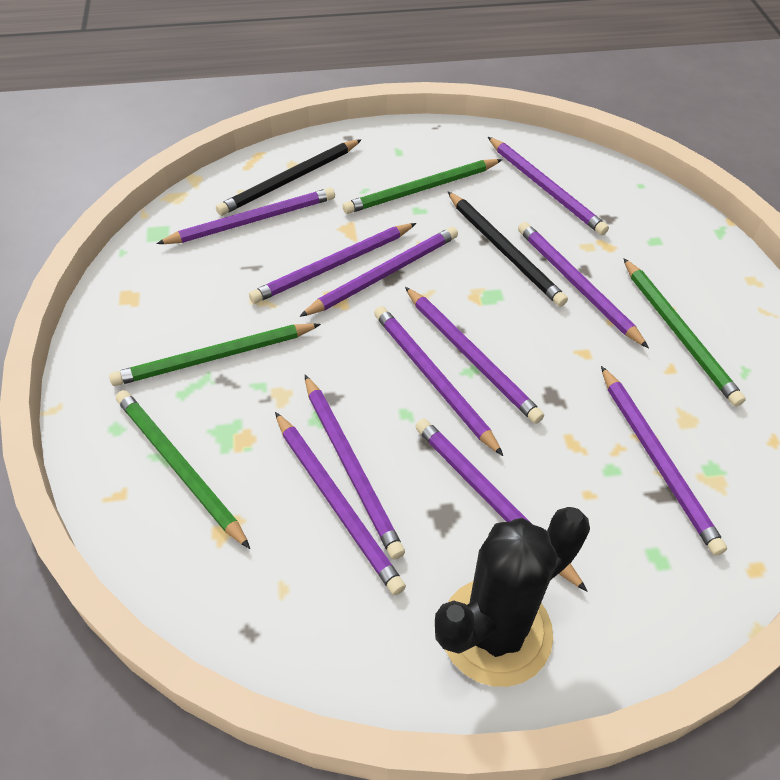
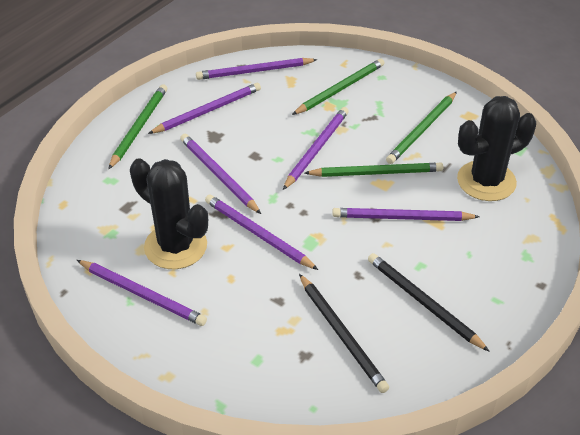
black cactus: 1 -> 2
purple pencil: 11 -> 7

